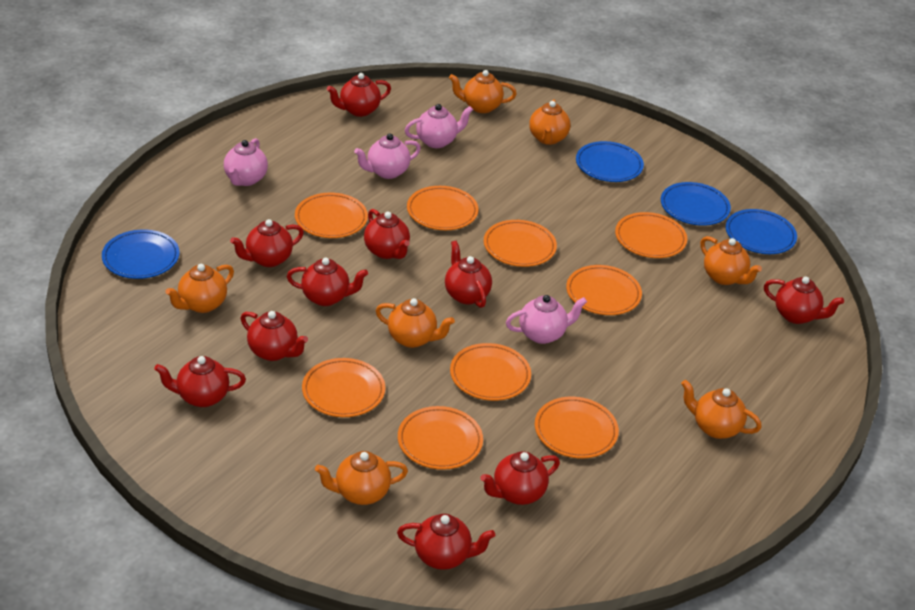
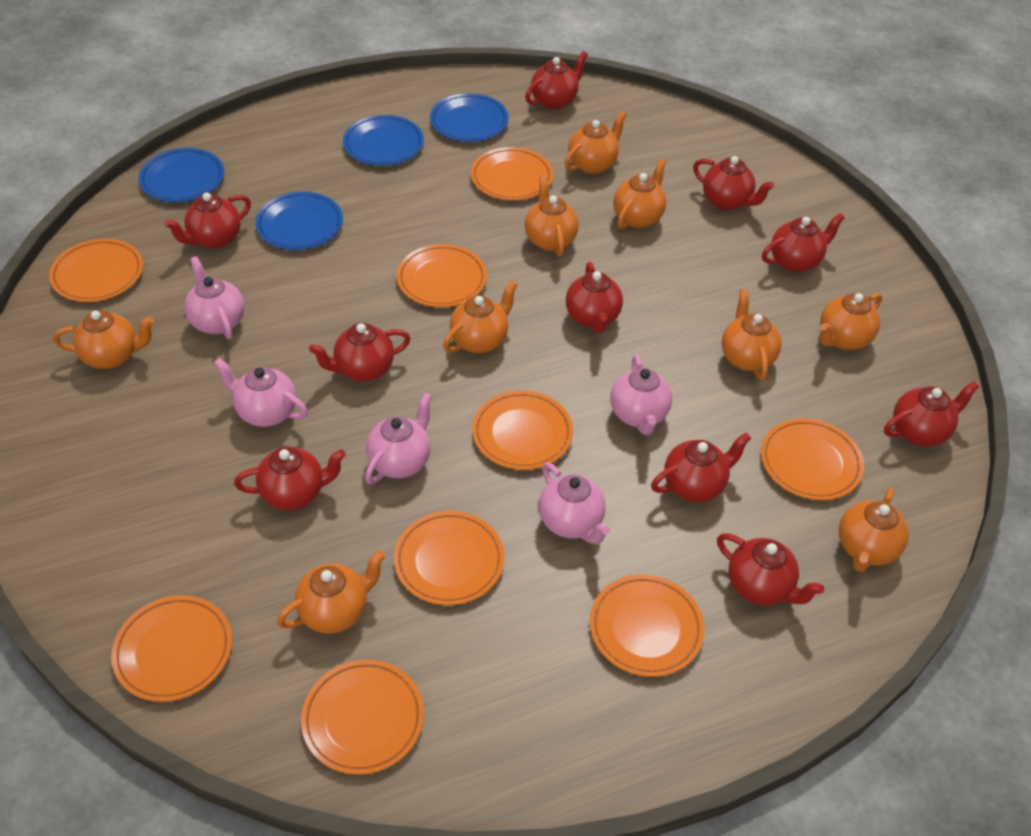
orange teapot: 7 -> 9
pink teapot: 4 -> 5

